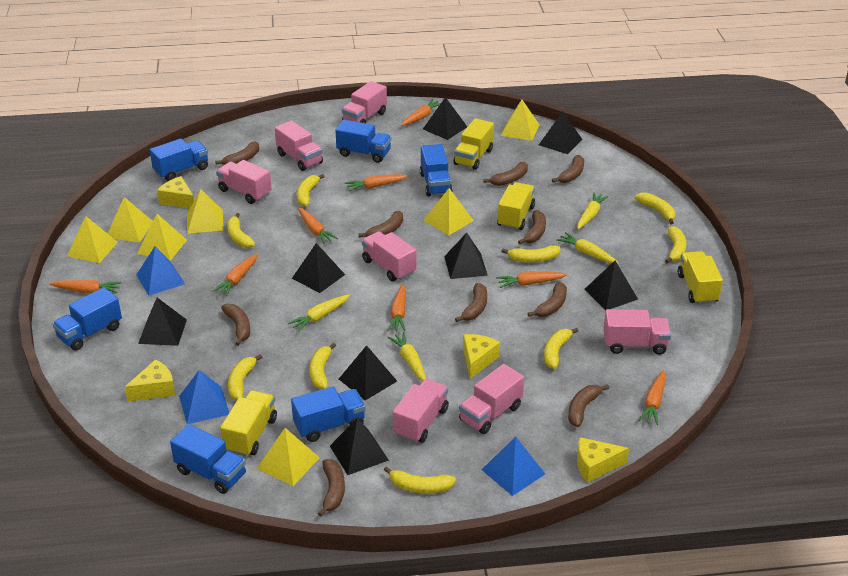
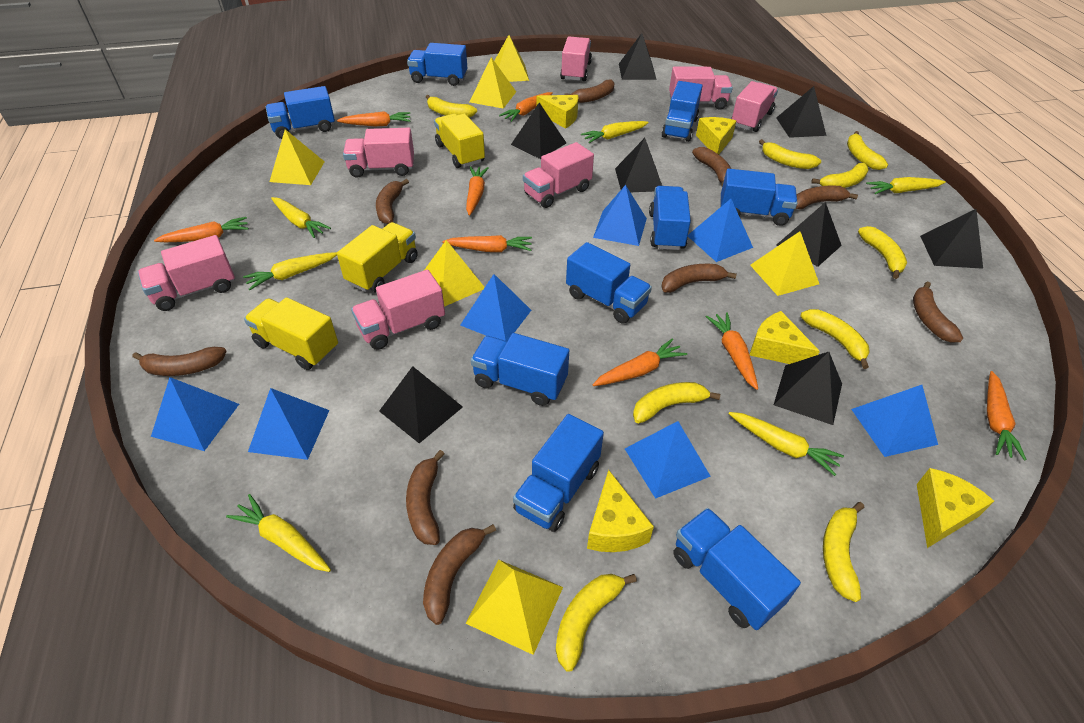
blue pyramid: 3 -> 7
blue truck: 6 -> 9
brown banana: 10 -> 9
yellow carrot: 4 -> 6
yellow cheese: 4 -> 5
yellow pyramid: 7 -> 6
yellow truck: 4 -> 3

